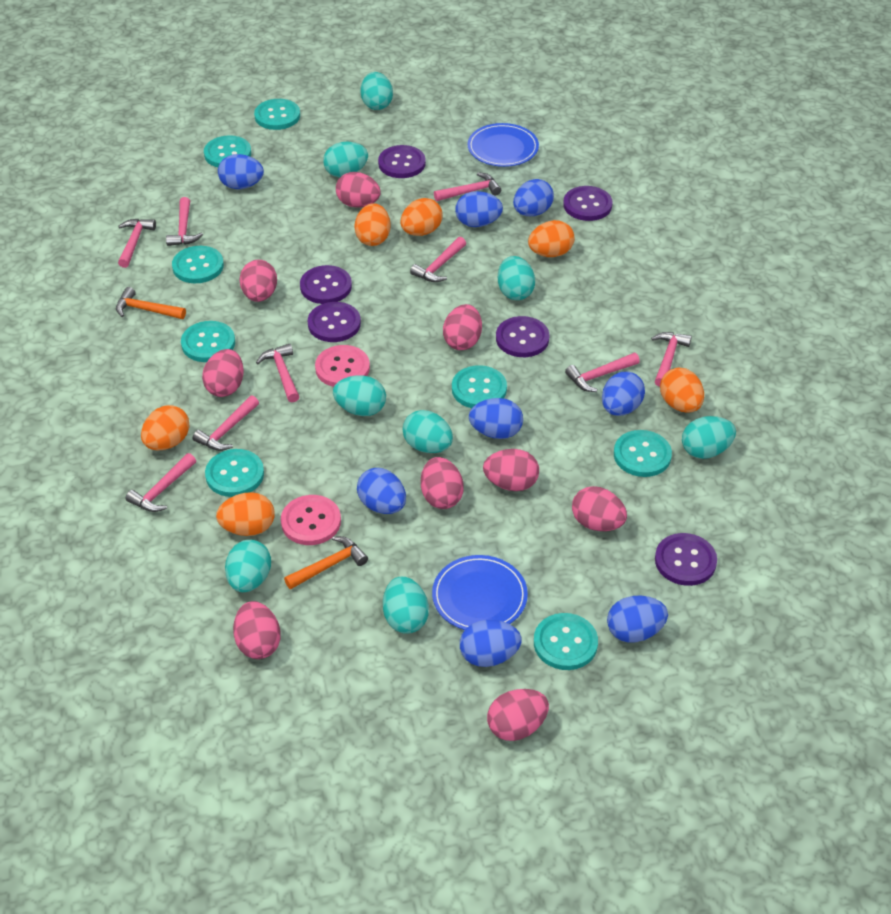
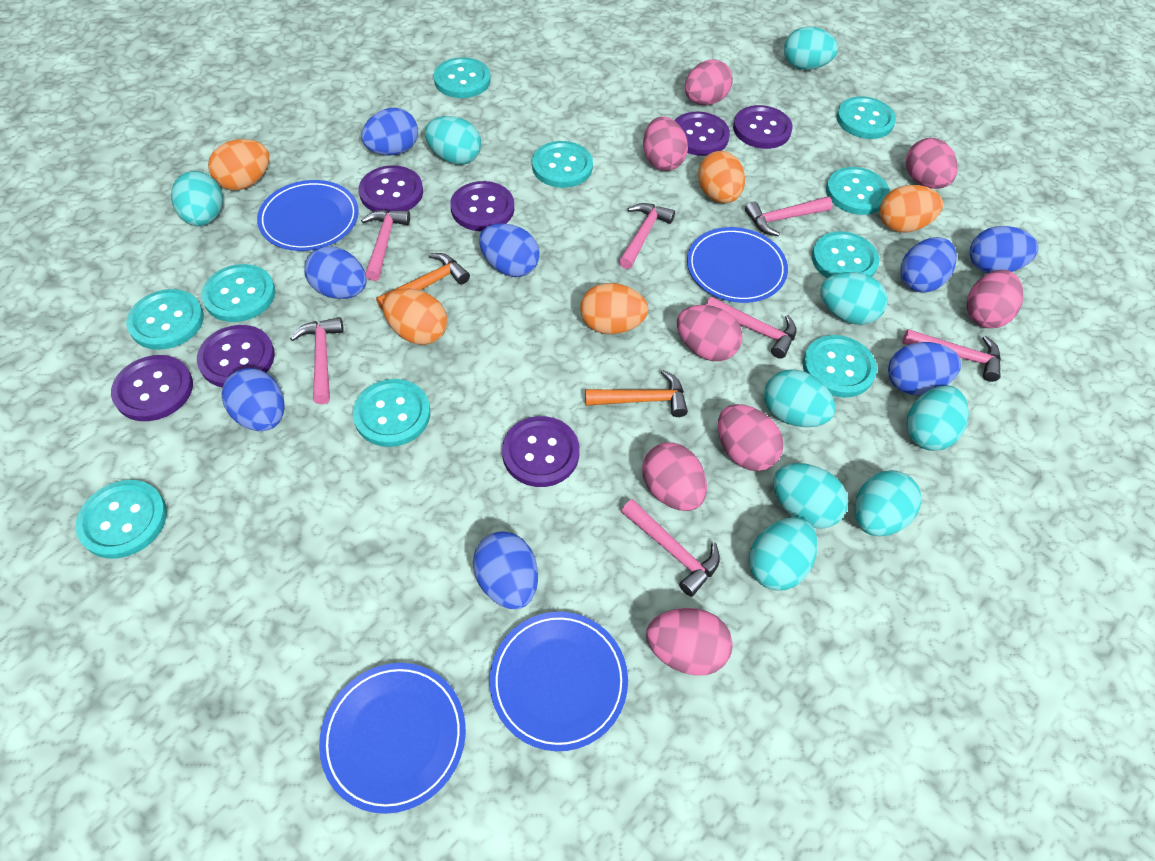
blue plate: 2 -> 4
orange egg: 6 -> 5
pink button: 2 -> 0
pink egg: 9 -> 8
pink hammer: 9 -> 7
purple button: 6 -> 7
turquoise button: 8 -> 10
turquoise egg: 8 -> 9

